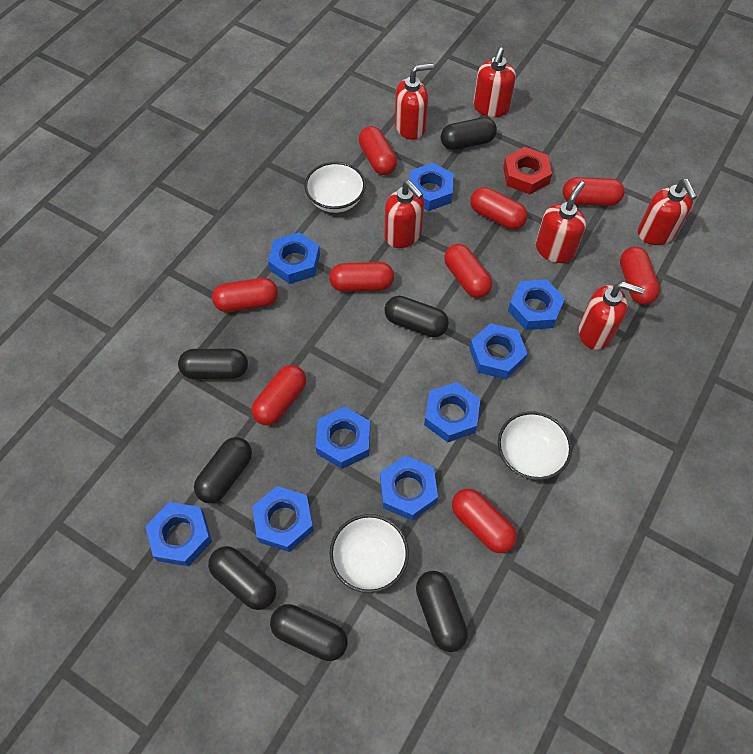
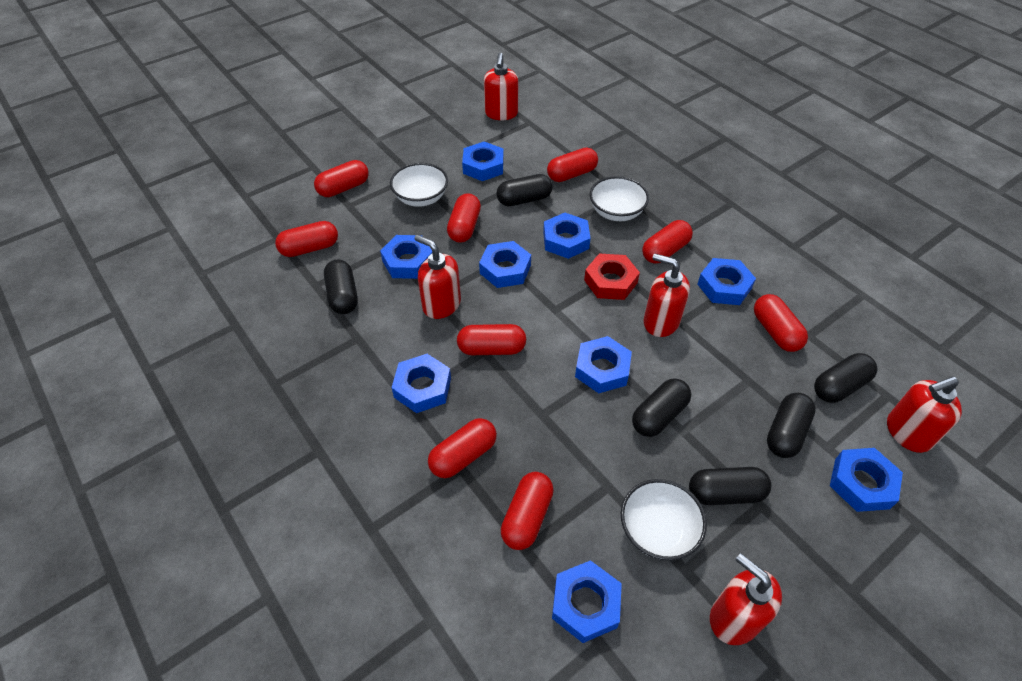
black capsule: 7 -> 6
red soap dispenser: 6 -> 5

